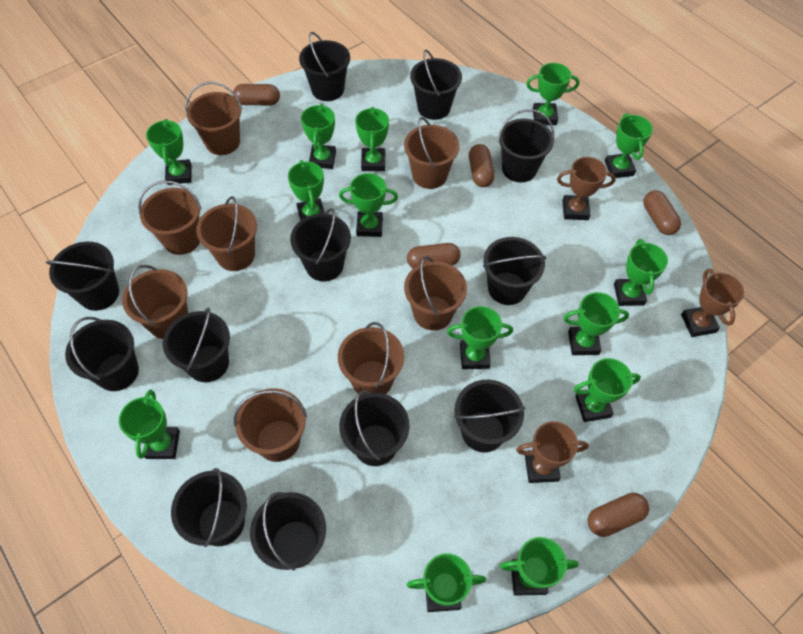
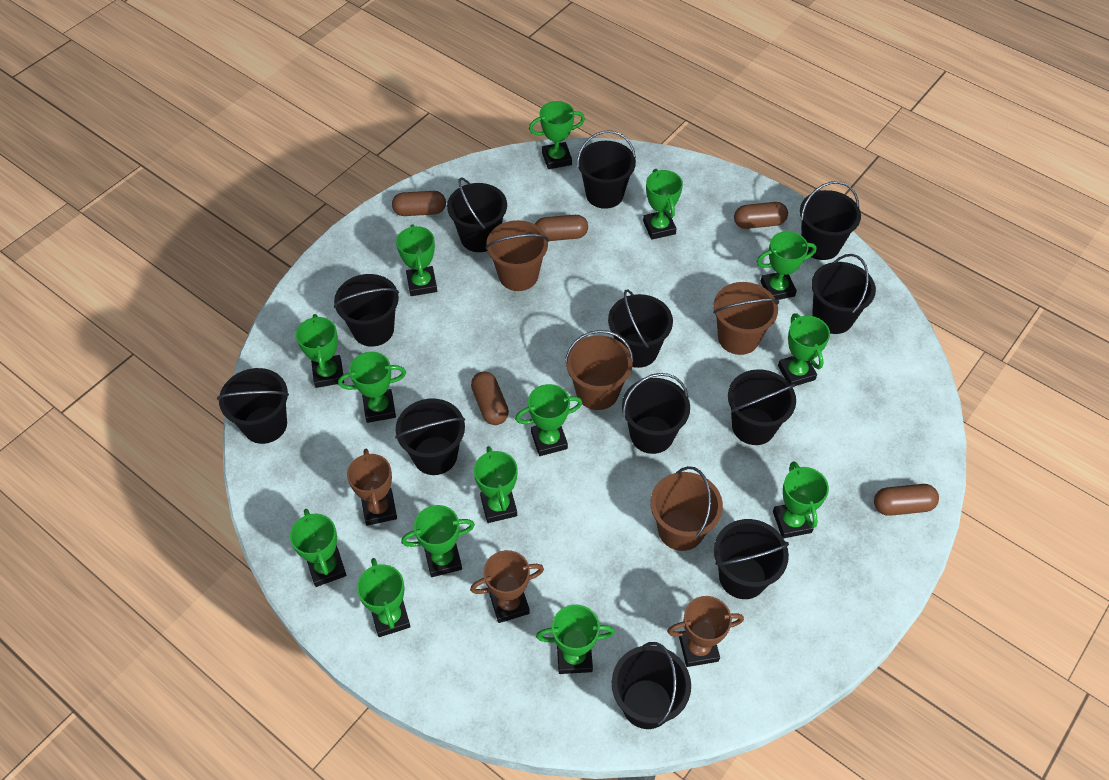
brown bucket: 8 -> 4

